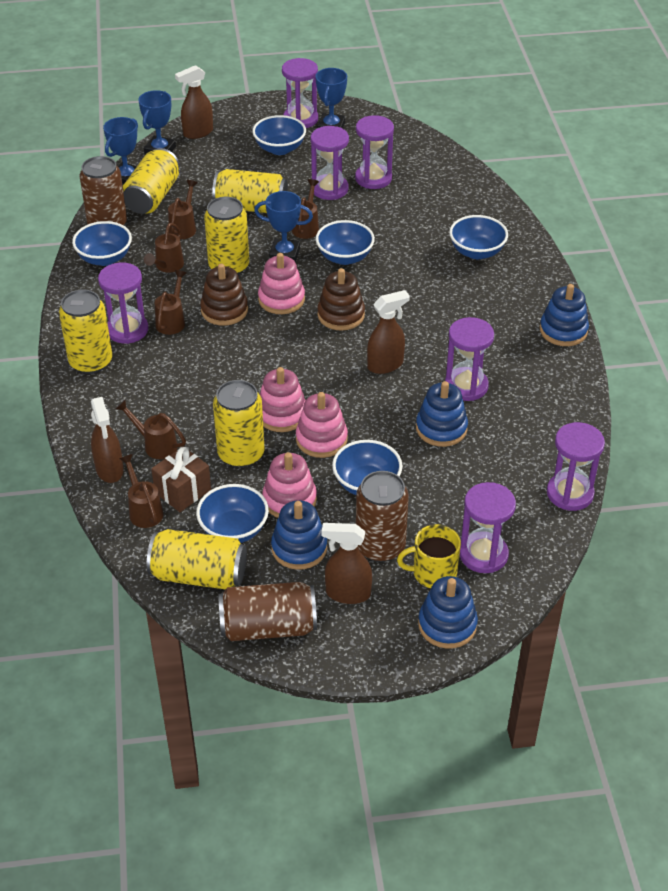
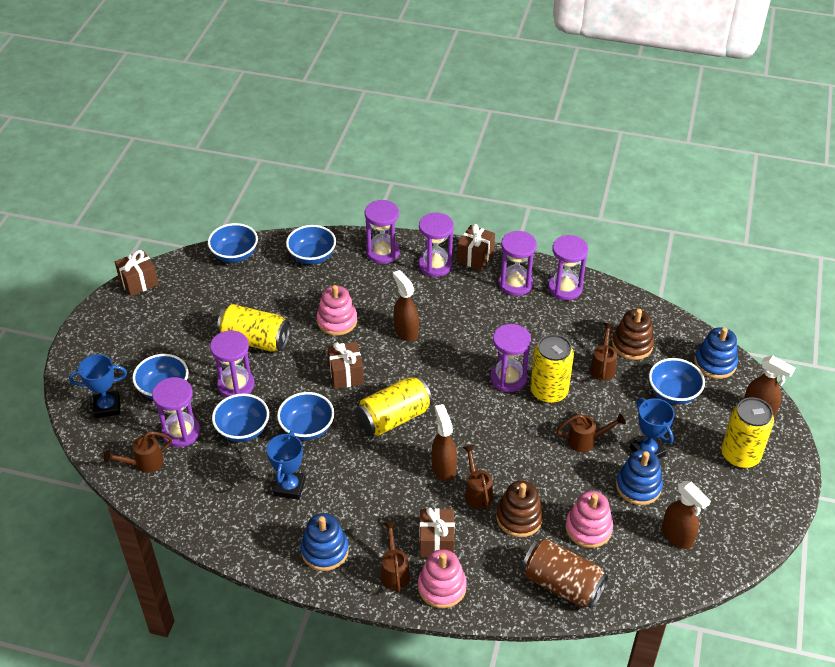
blue stacking toy: 4 -> 3
blue trophy: 4 -> 3
brown can: 3 -> 1
brown gift: 1 -> 4
brown watering can: 6 -> 5
pink stacking toy: 4 -> 3
yellow can: 6 -> 4
yellow mug: 1 -> 0

